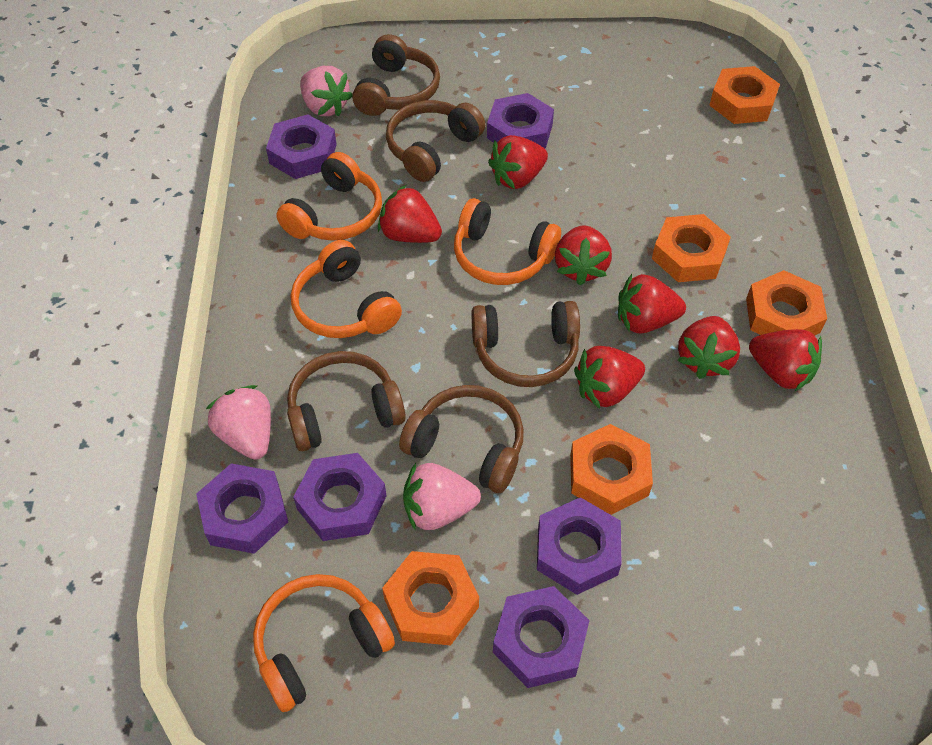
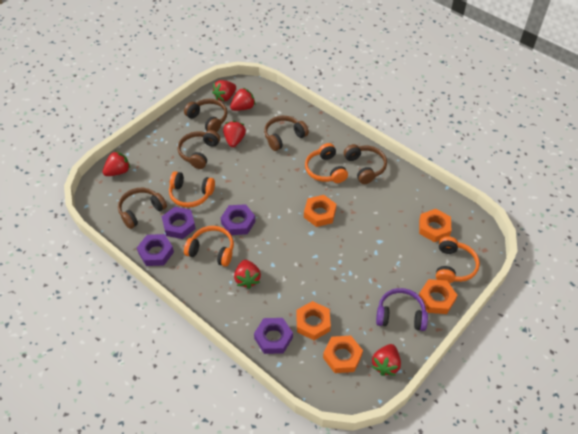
pink strawberry: 3 -> 0
purple headphones: 0 -> 1
purple nut: 6 -> 4
red strawberry: 7 -> 6

